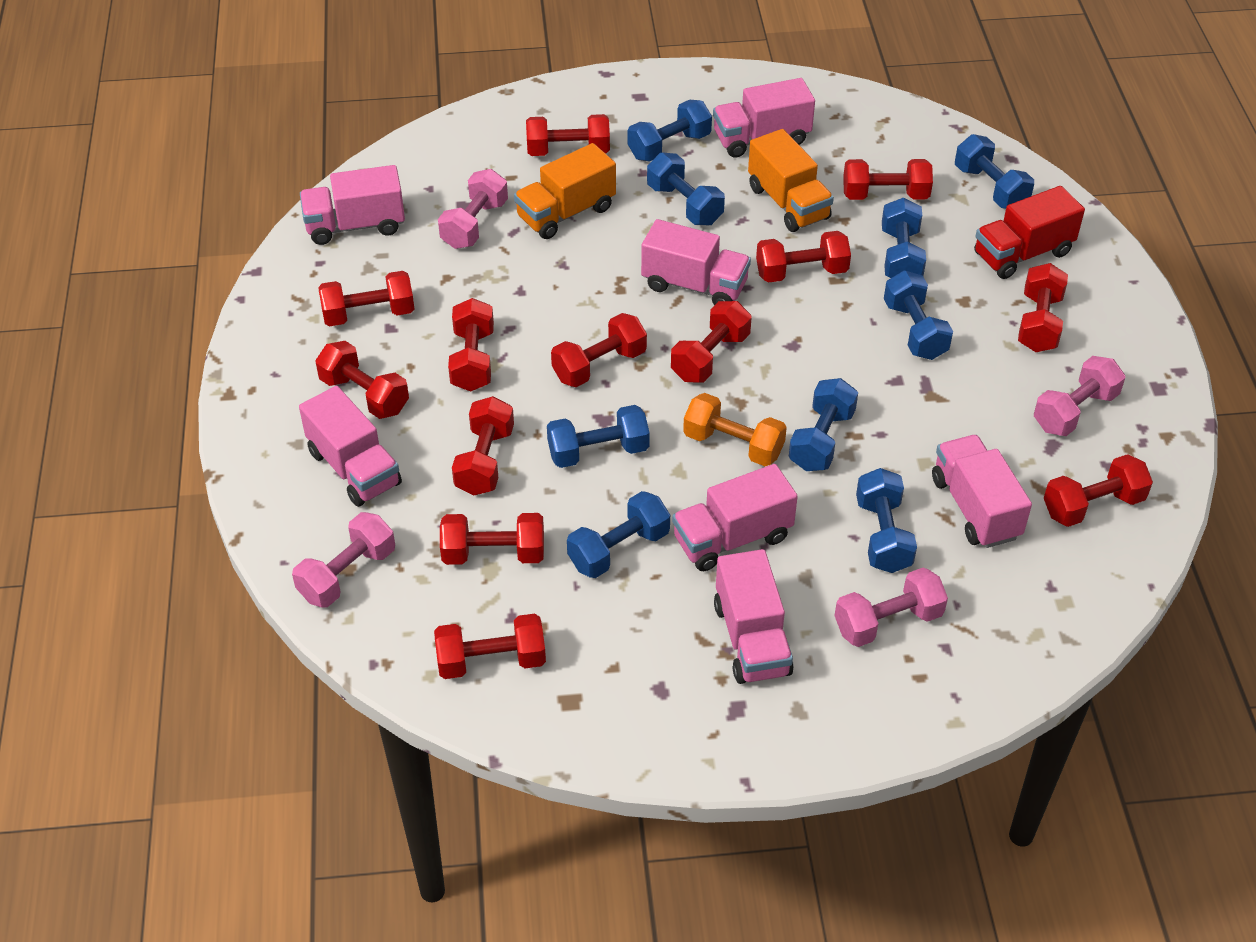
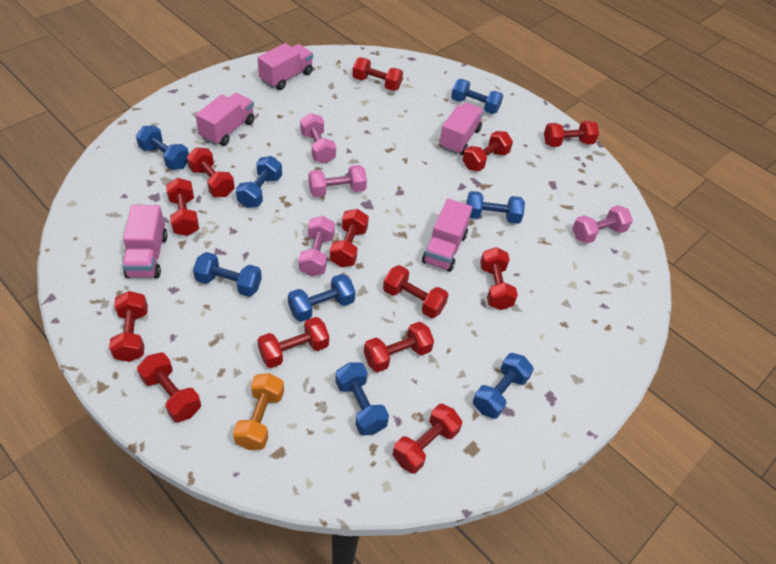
blue dumbbell: 9 -> 8
orange truck: 2 -> 0
pink truck: 7 -> 5
red truck: 1 -> 0

